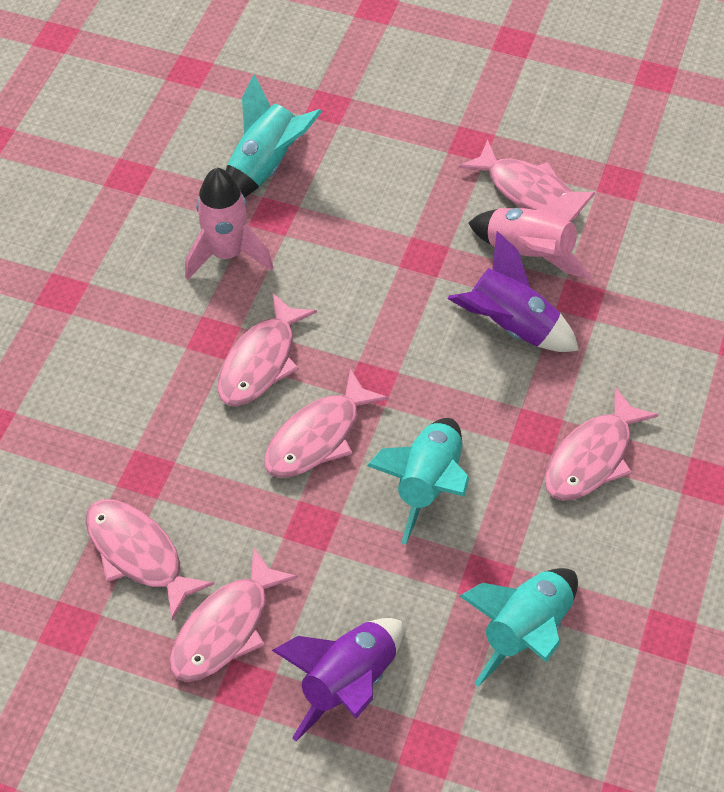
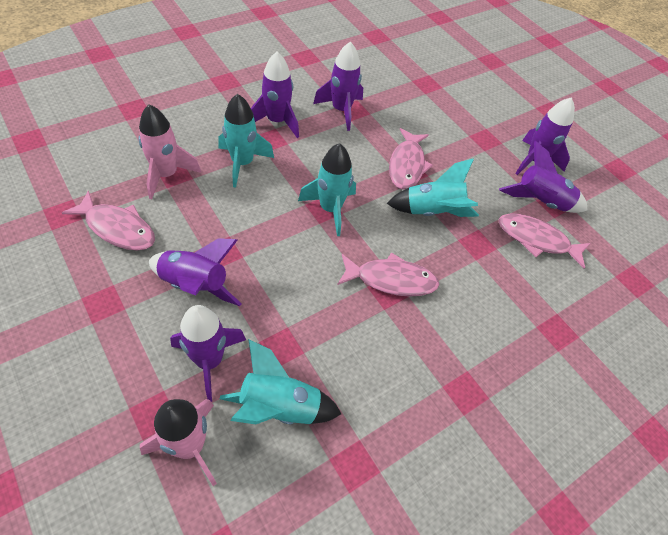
pink fish: 6 -> 4
purple rocket: 2 -> 6
turquoise rocket: 3 -> 4

